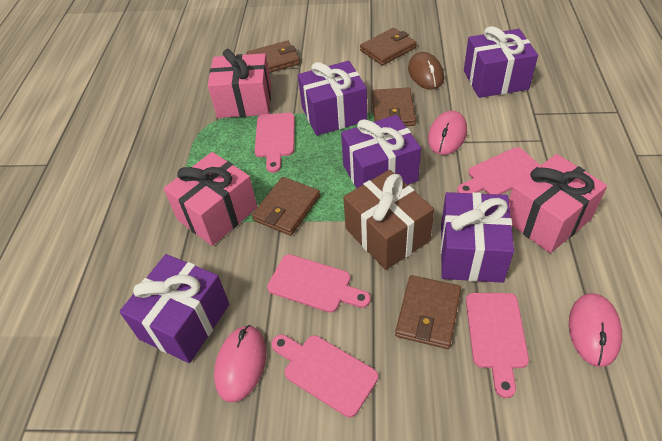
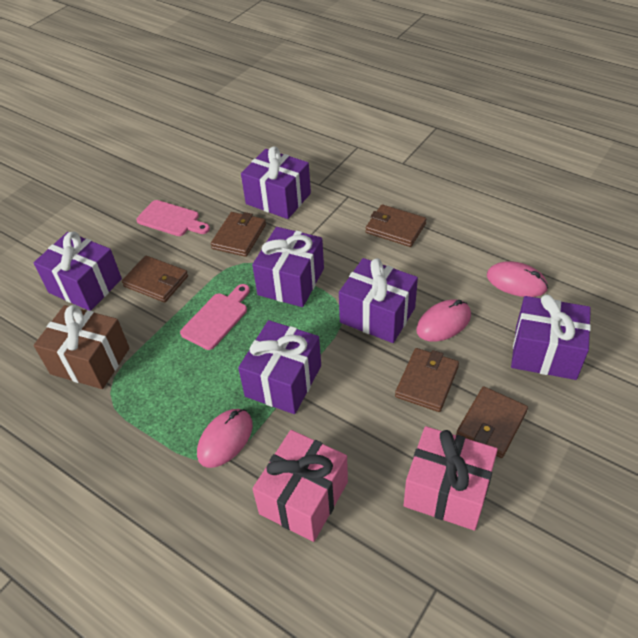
brown mouse: 1 -> 0
pink cutting board: 5 -> 2
pink gift: 3 -> 2
purple gift: 5 -> 6

